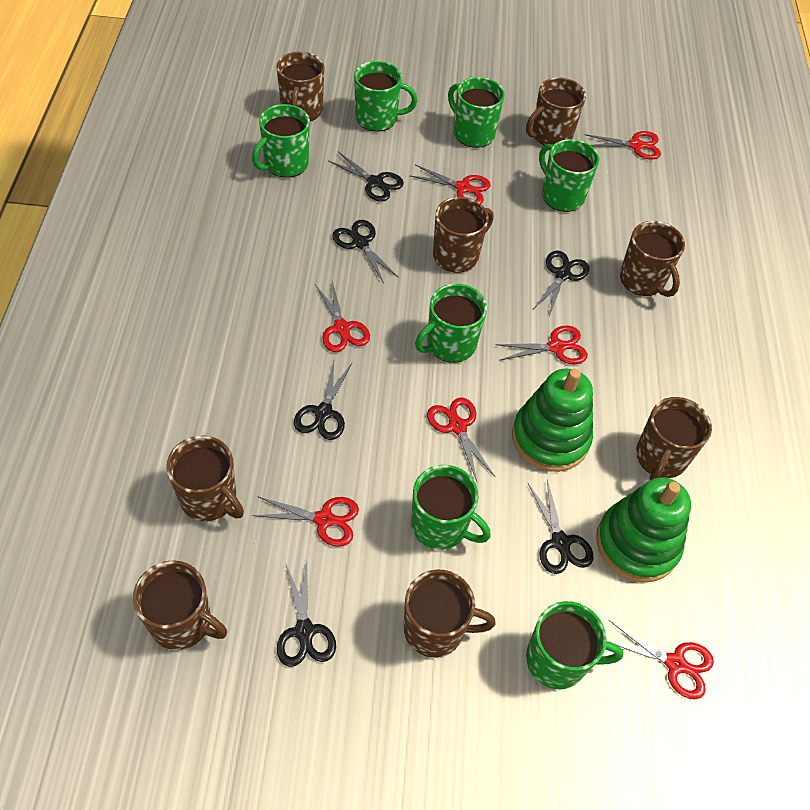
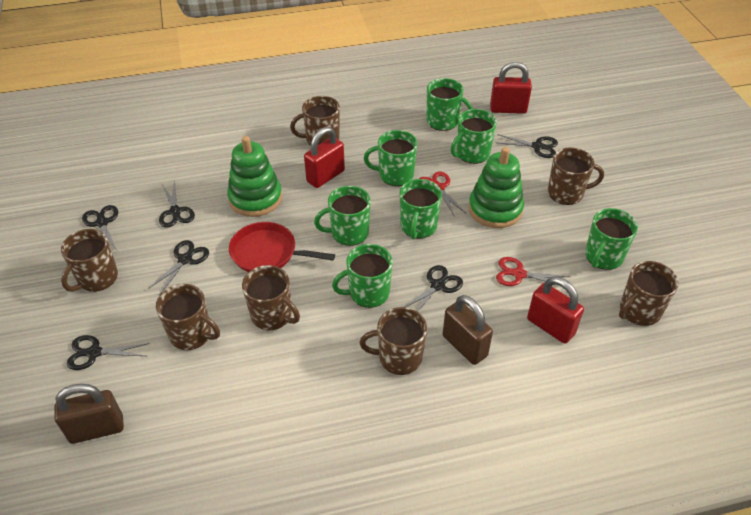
brown mug: 8 -> 7
brown padlock: 0 -> 2
red padlock: 0 -> 3
red pan: 0 -> 1
red scissors: 7 -> 2

